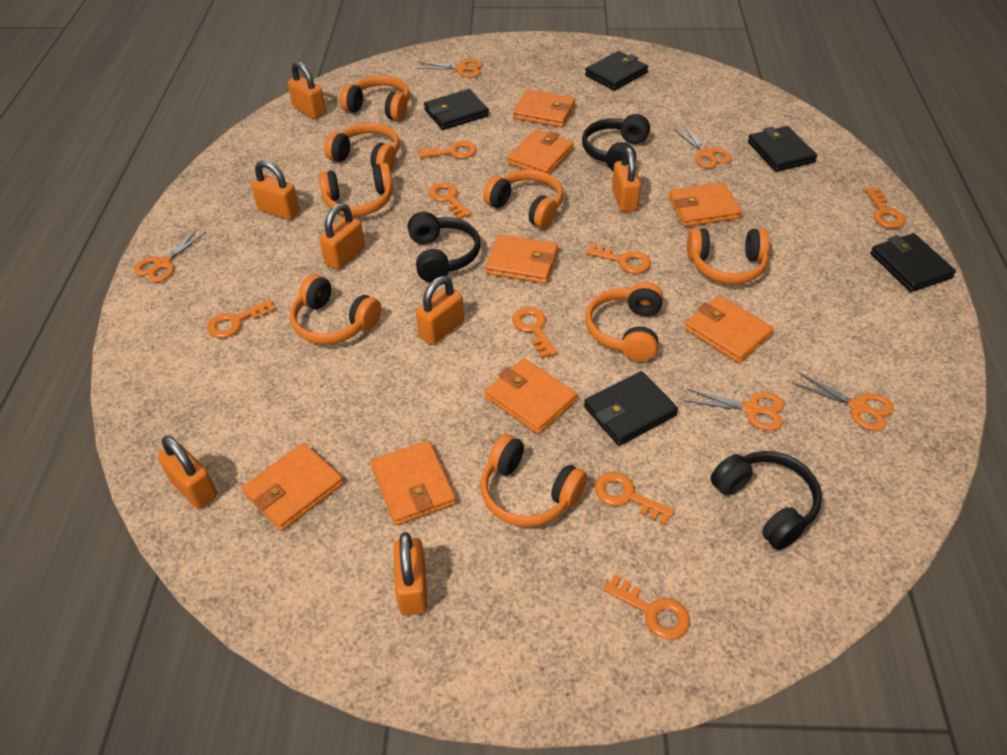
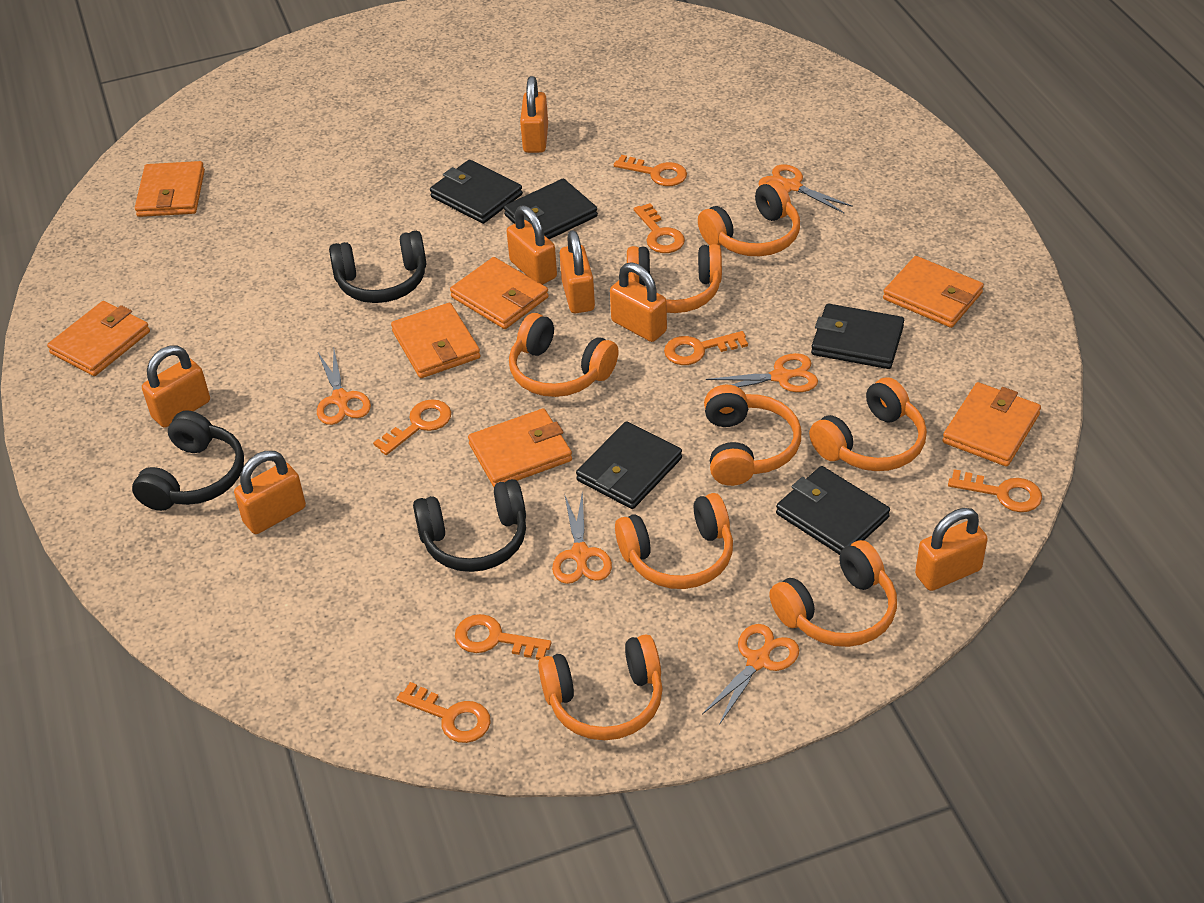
orange key: 8 -> 7
orange wallet: 8 -> 7

